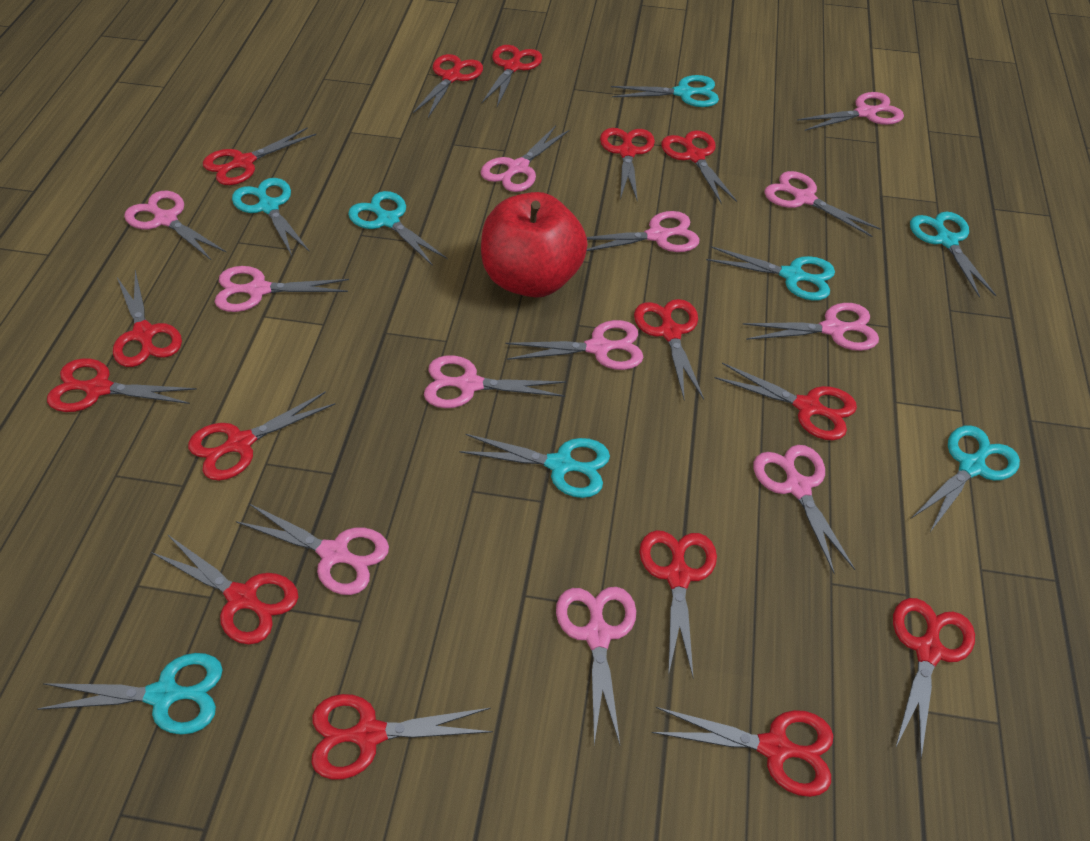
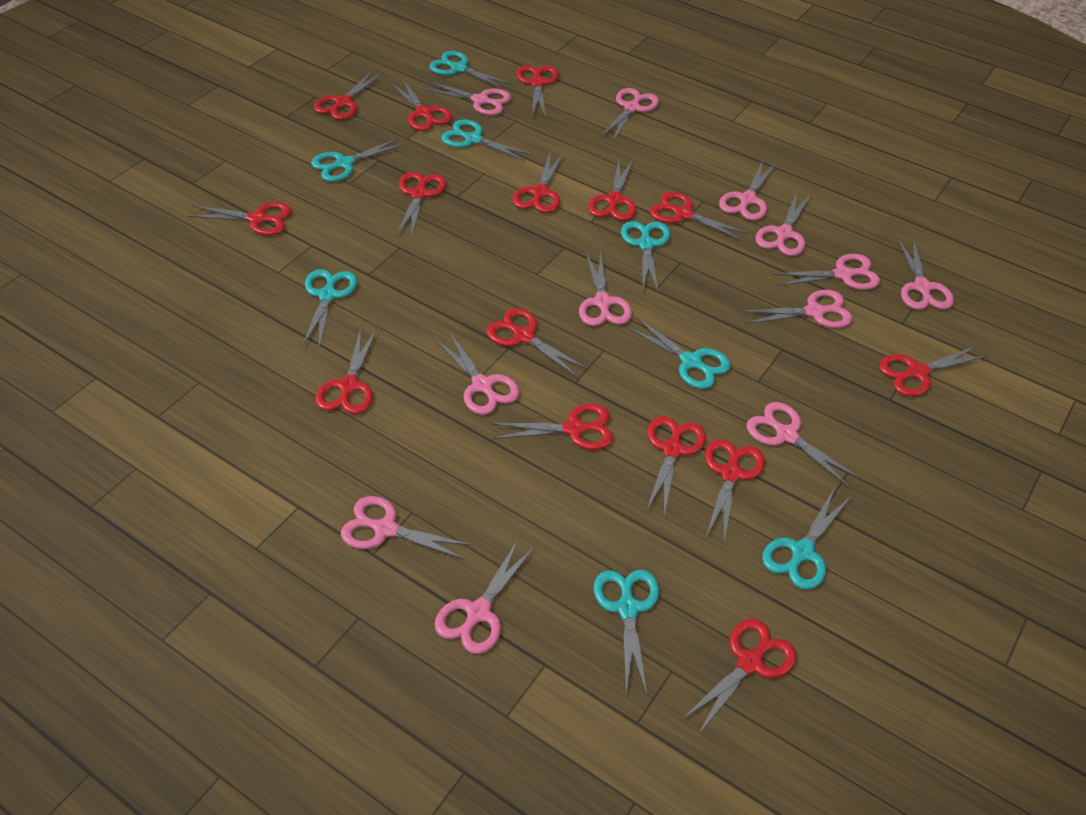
red apple: 1 -> 0

